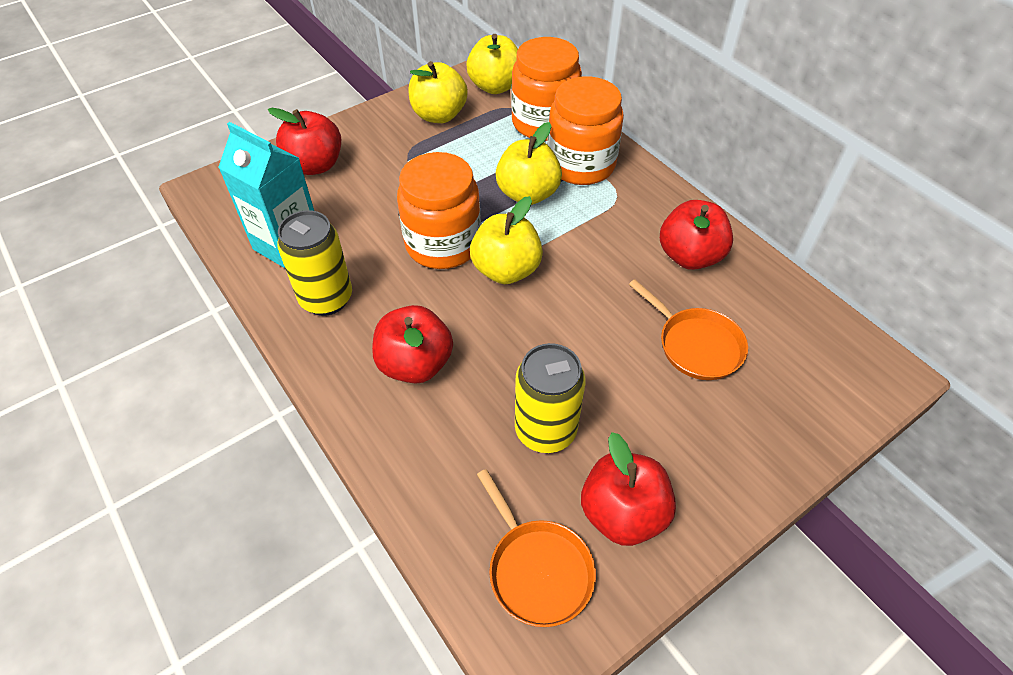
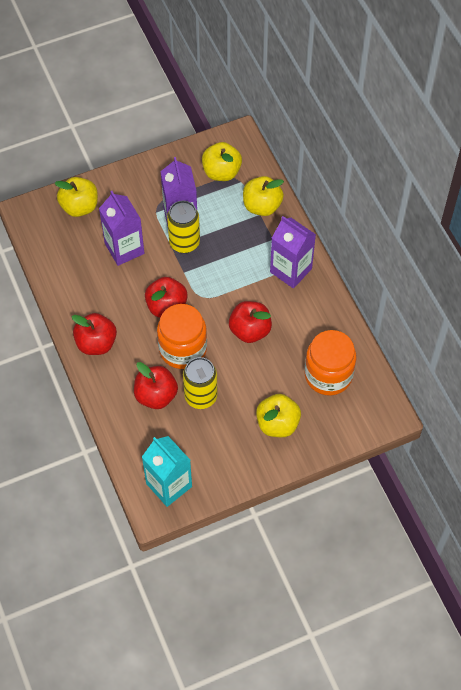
orange jar: 3 -> 2
orange pan: 2 -> 0
purple carton: 0 -> 3

